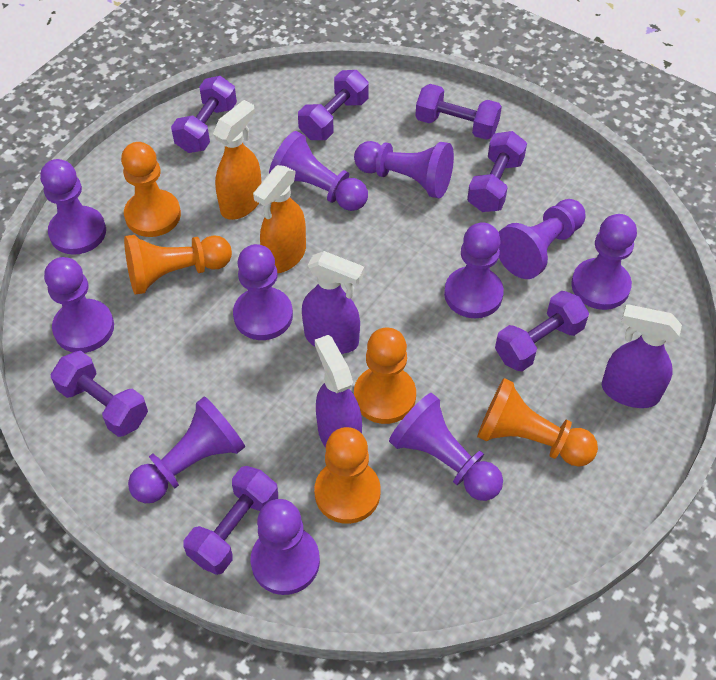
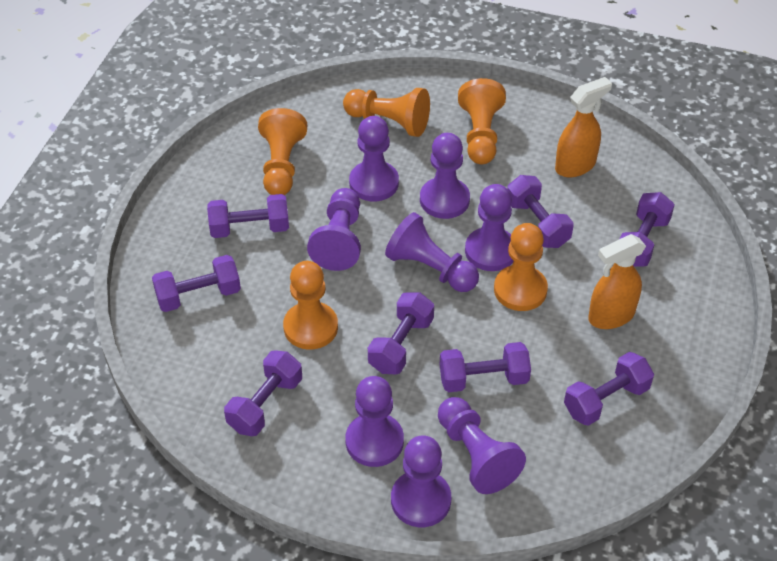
purple dumbbell: 7 -> 8
purple pawn: 11 -> 8
purple spray bottle: 3 -> 0

